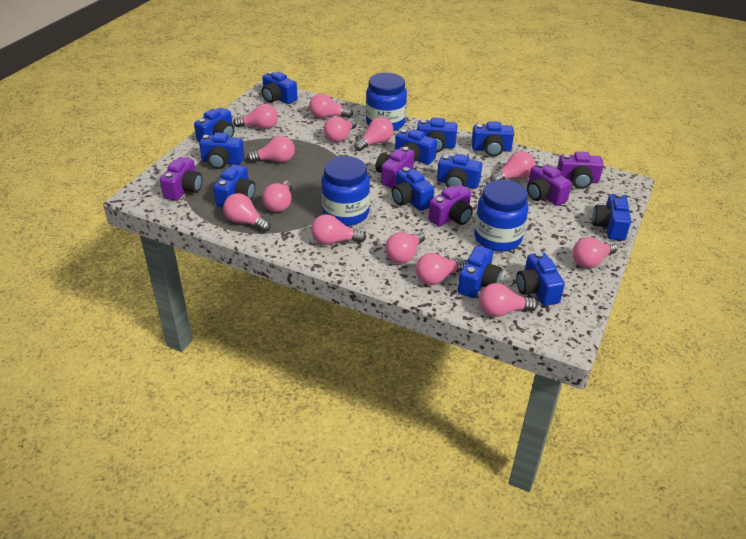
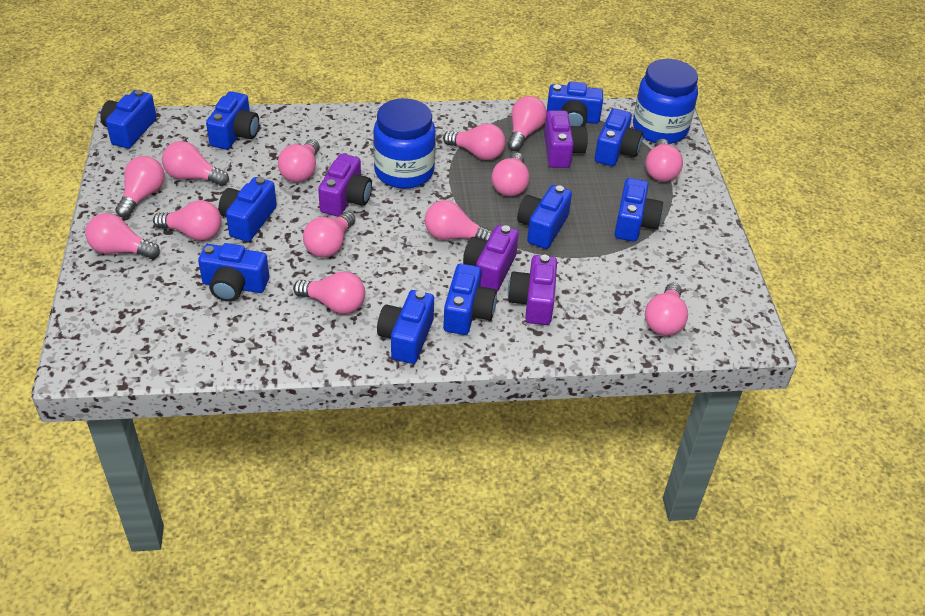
blue camera: 12 -> 10
blue jar: 3 -> 2
purple camera: 5 -> 4

